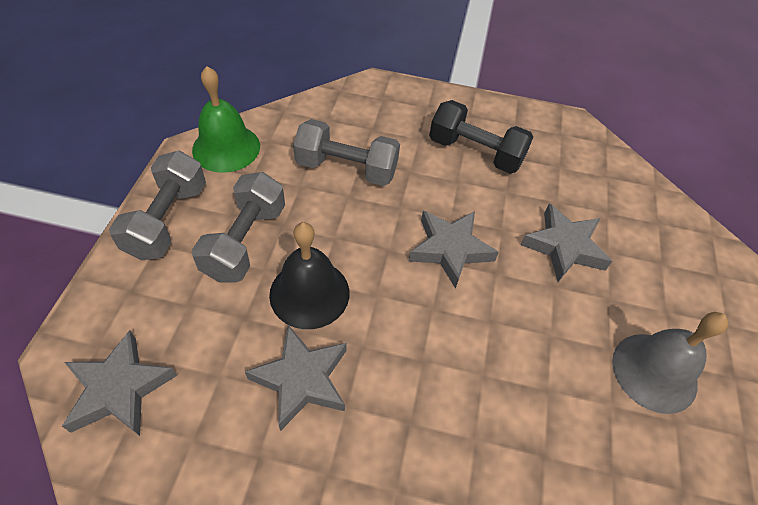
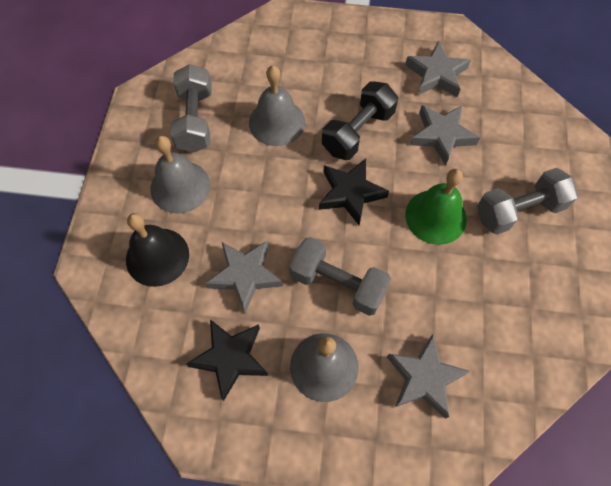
black star: 0 -> 2
grey bell: 1 -> 3

